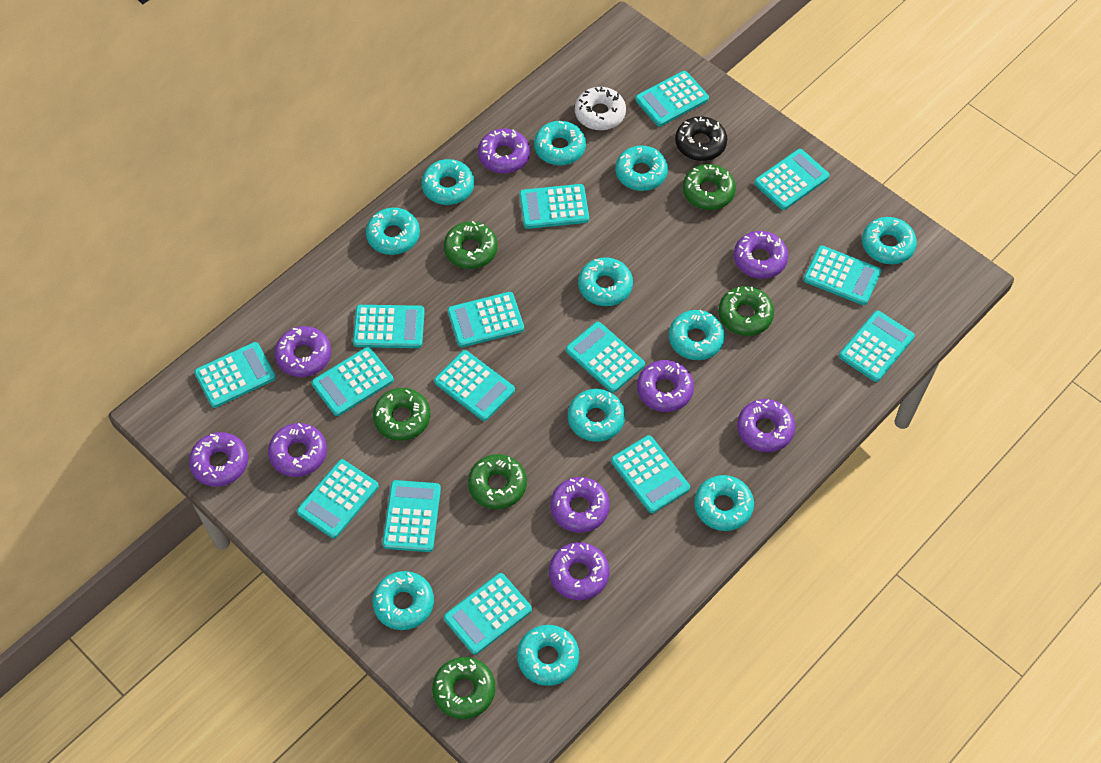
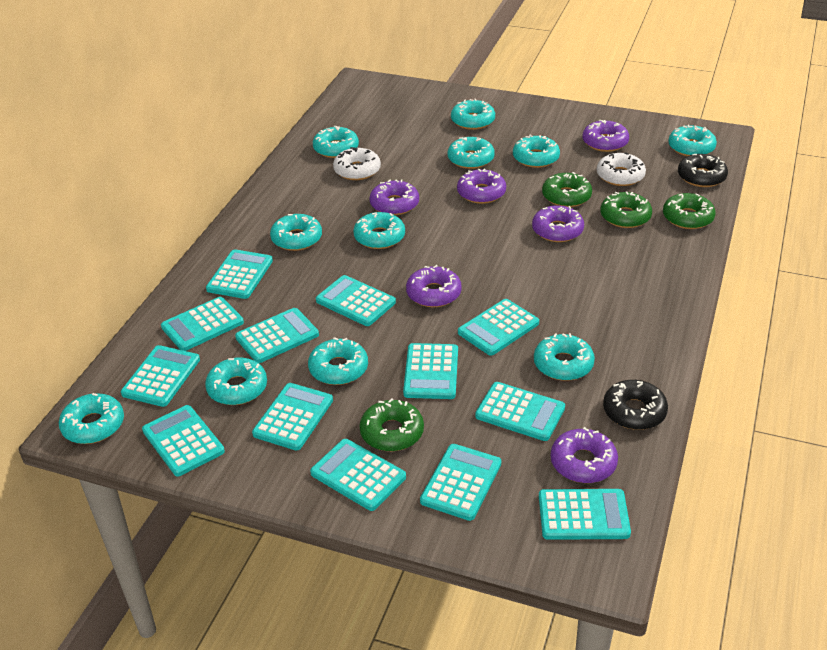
black donut: 1 -> 2
green donut: 6 -> 4
purple donut: 9 -> 6
turquoise calculator: 15 -> 13
white donut: 1 -> 2

